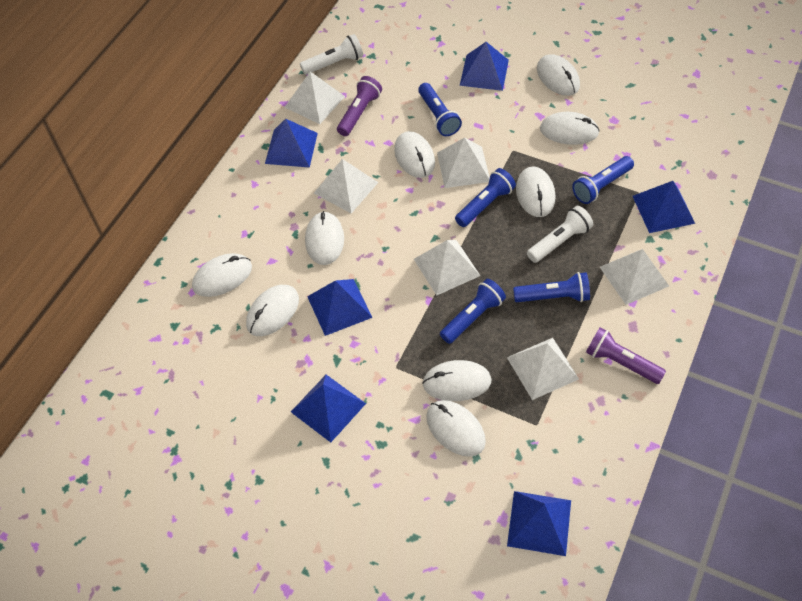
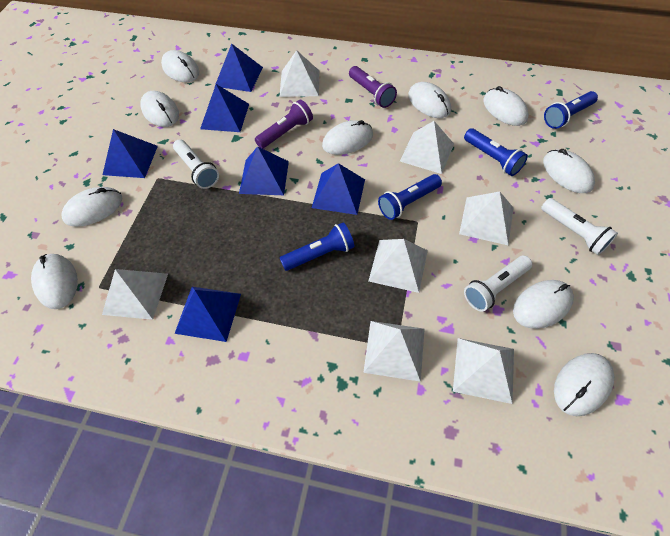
blue flashlight: 5 -> 4
white flashlight: 2 -> 3
white mouse: 9 -> 10
white pyramid: 6 -> 7

